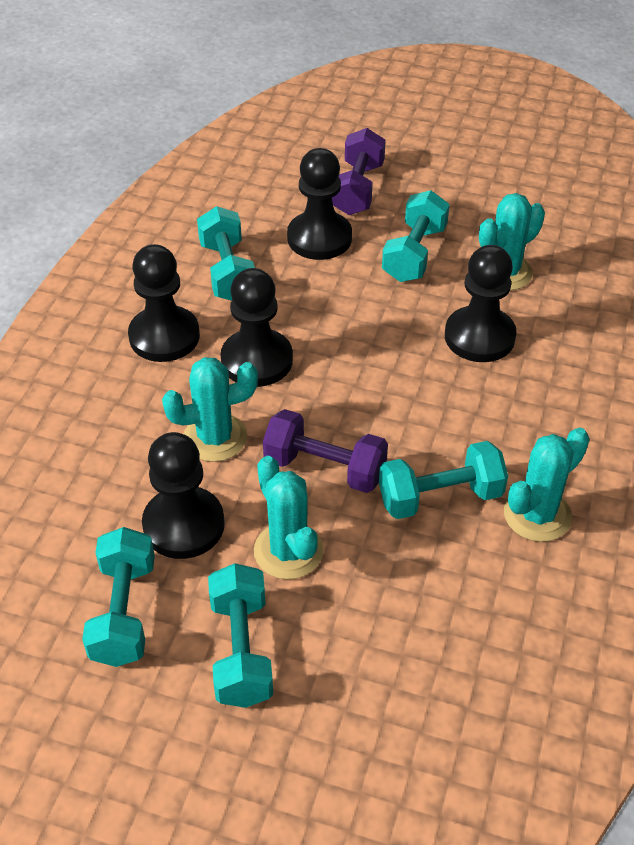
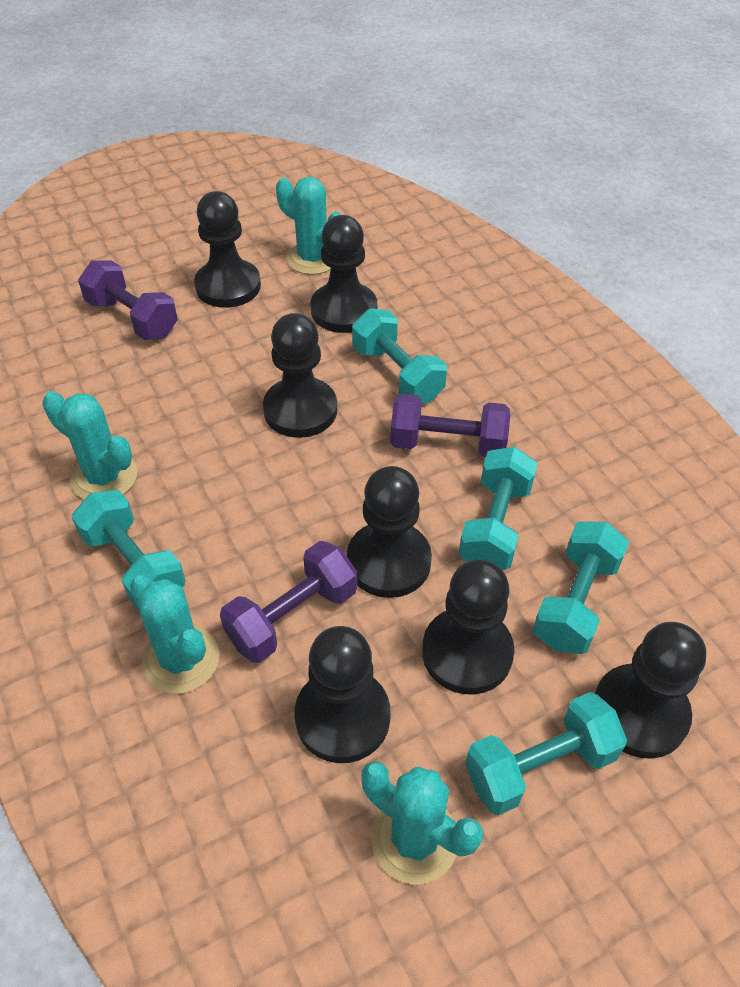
black pawn: 5 -> 7
purple dumbbell: 2 -> 3

